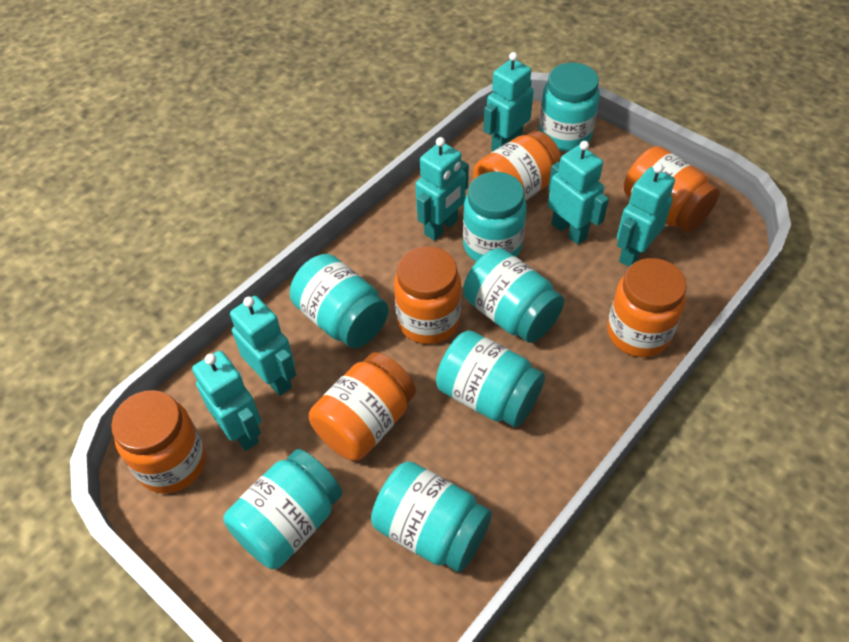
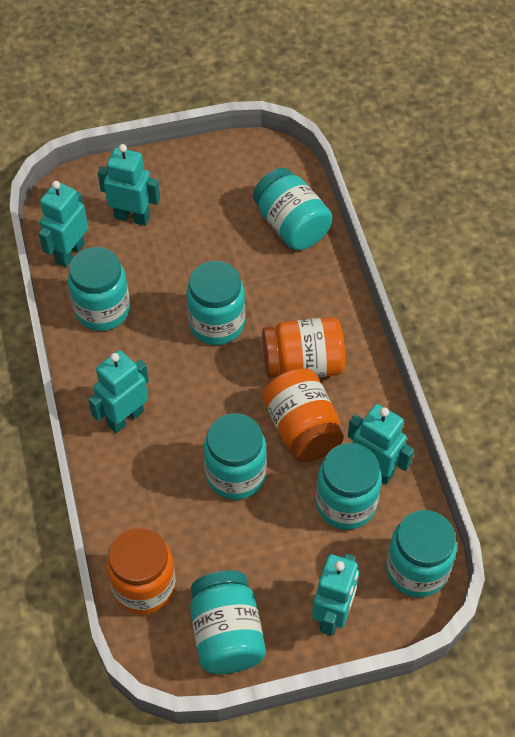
orange jar: 6 -> 3
turquoise robot: 6 -> 5

